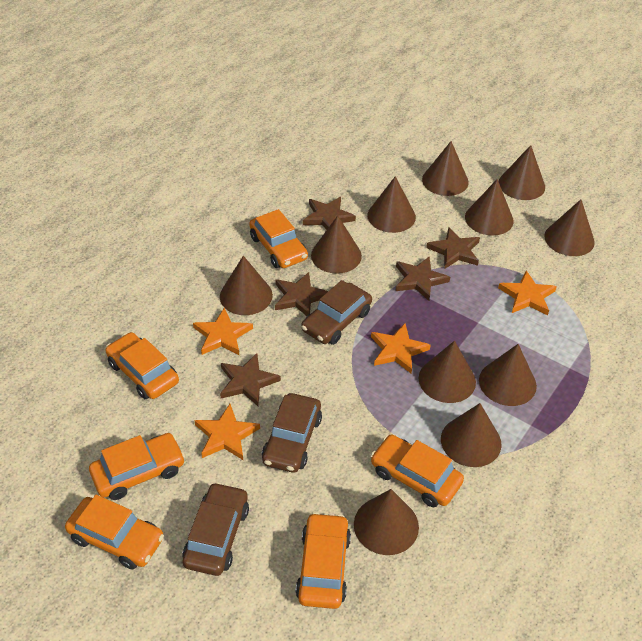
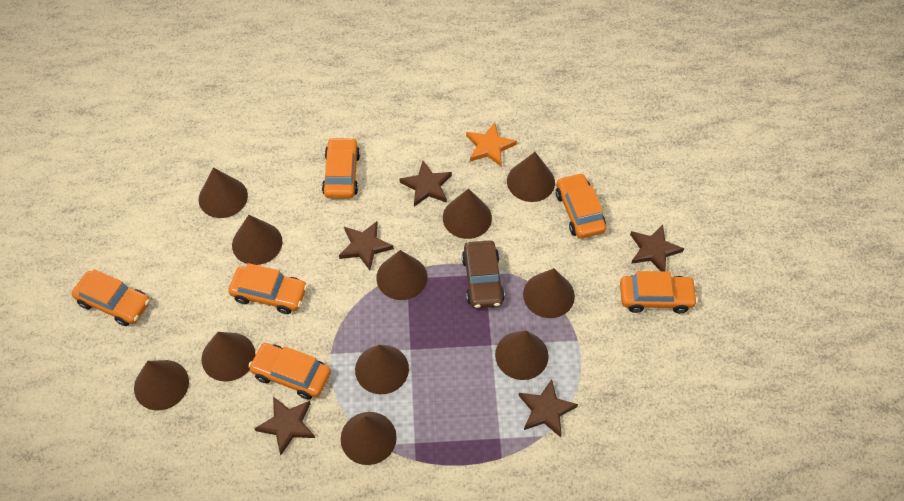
brown car: 3 -> 1
orange star: 4 -> 1

